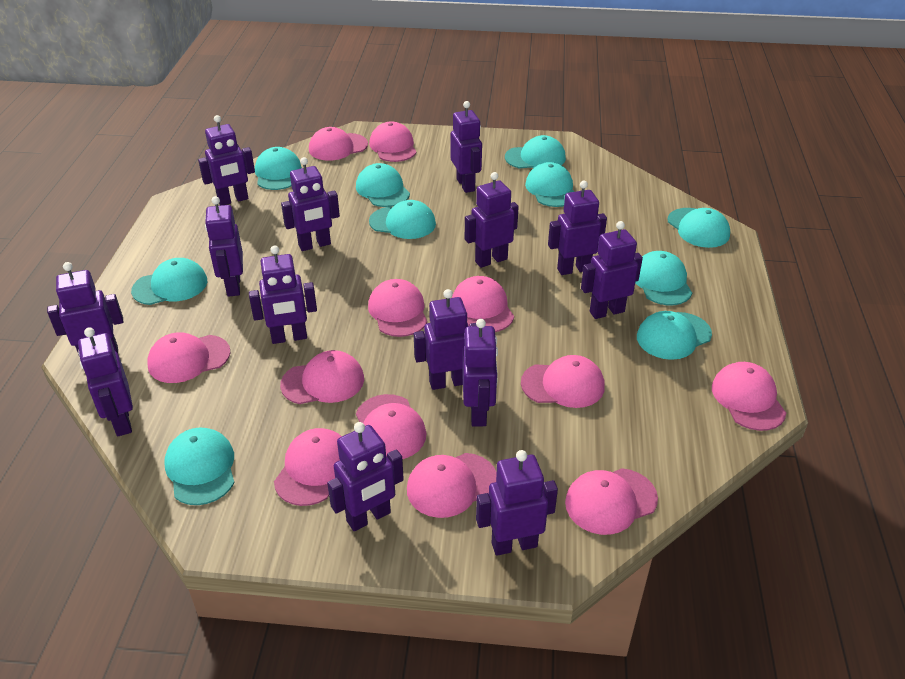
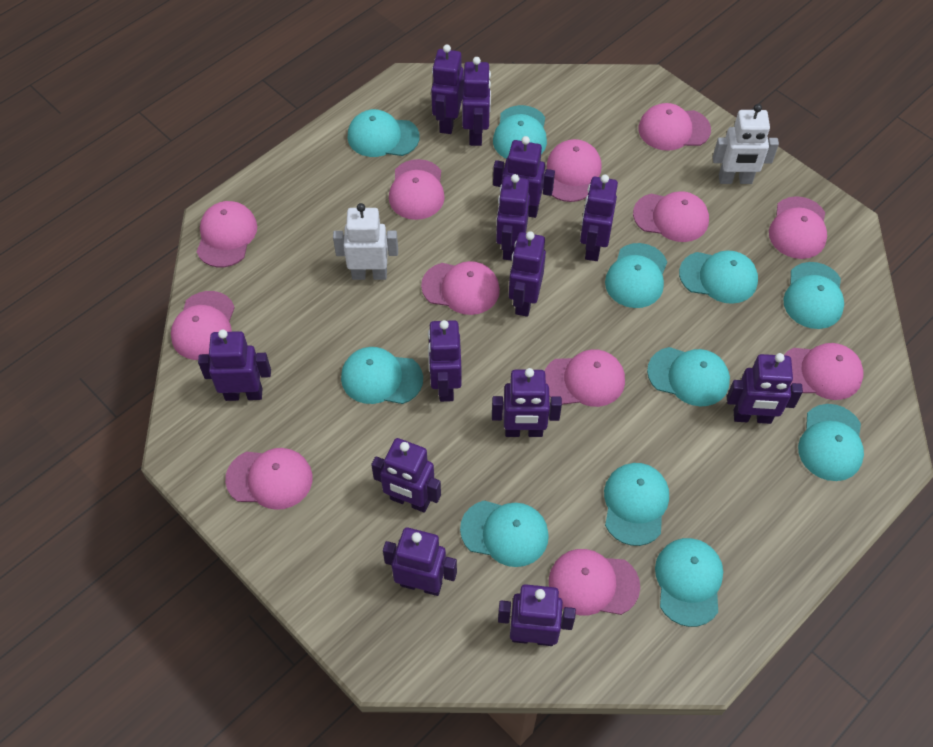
purple robot: 14 -> 13
turquoise cap: 10 -> 11
white robot: 0 -> 2

